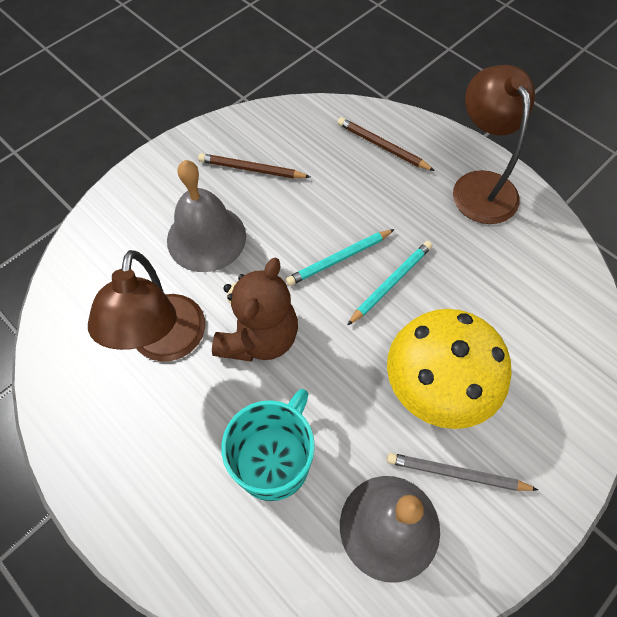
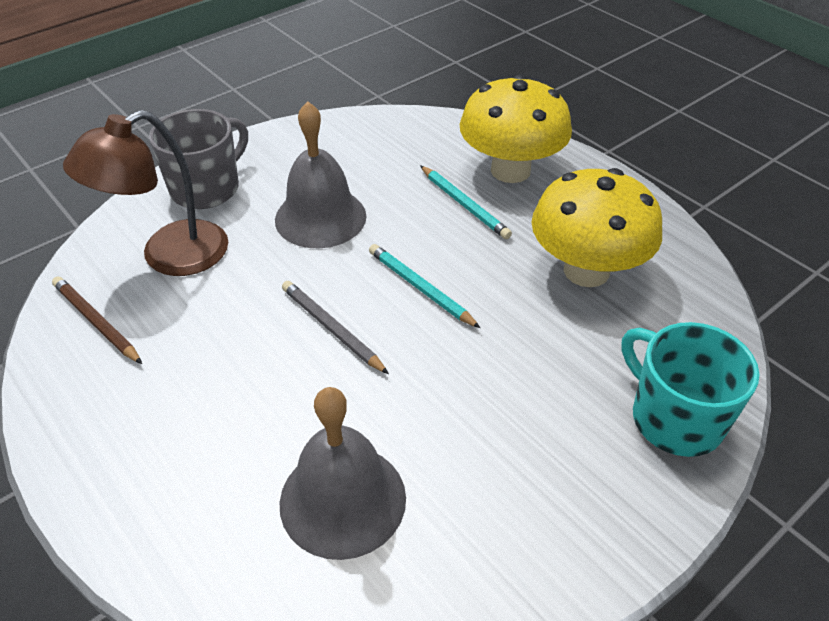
brown lamp: 2 -> 1
brown pencil: 2 -> 1
brown teddy bear: 1 -> 0
grey mug: 0 -> 1
yellow mushroom: 1 -> 2

